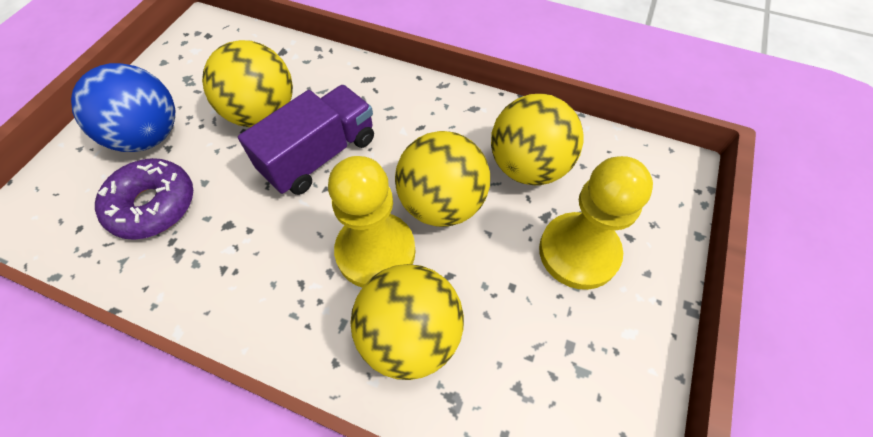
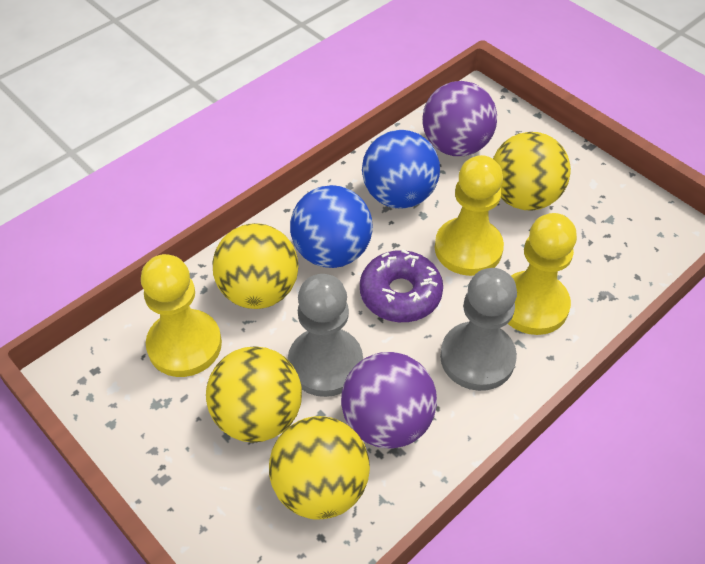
blue ball: 1 -> 2
grey pawn: 0 -> 2
purple ball: 0 -> 2
purple truck: 1 -> 0
yellow pawn: 2 -> 3

